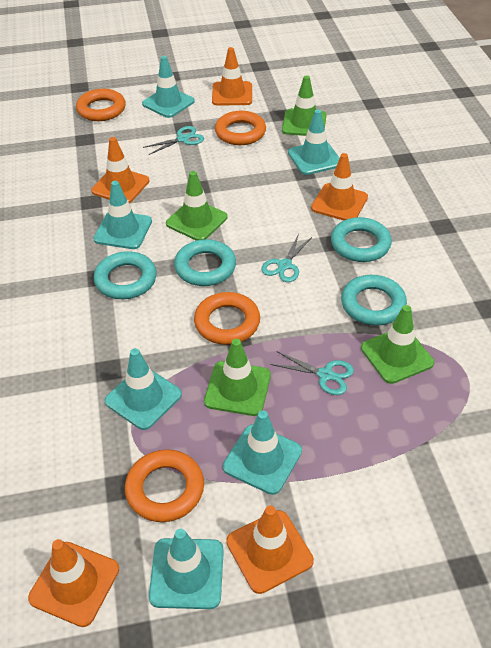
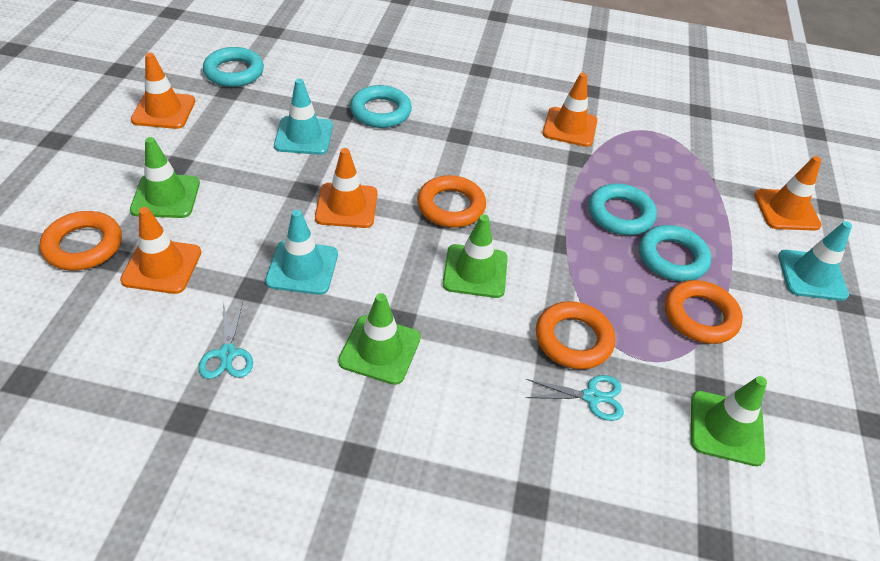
turquoise scissors: 3 -> 2
turquoise traffic cone: 6 -> 3

